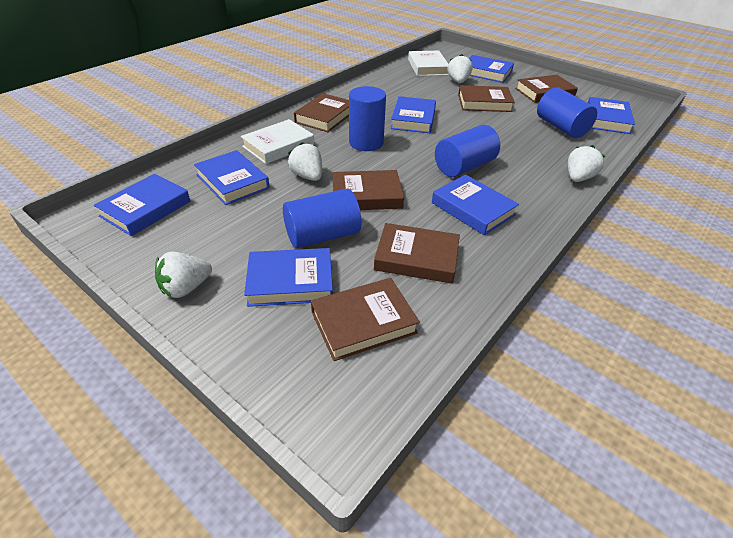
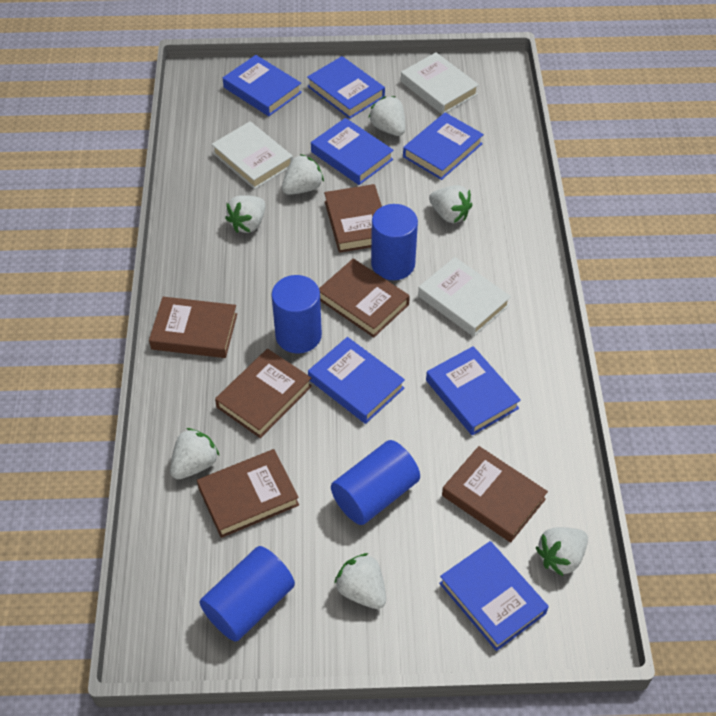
white book: 2 -> 3
white strawberry: 4 -> 7

